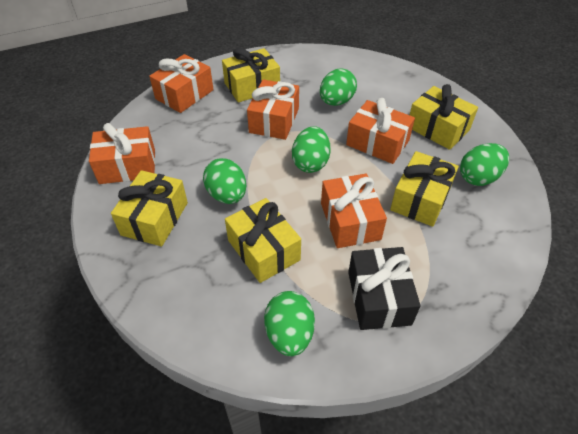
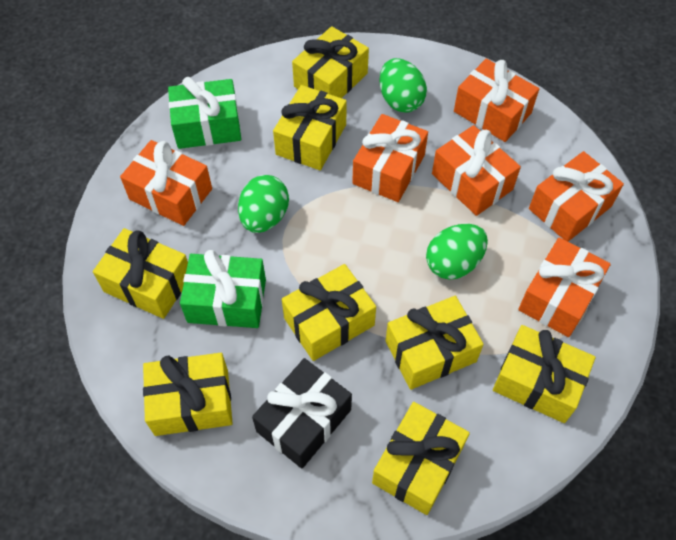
green egg: 5 -> 3
green gift: 0 -> 2
orange gift: 5 -> 6
yellow gift: 5 -> 8

